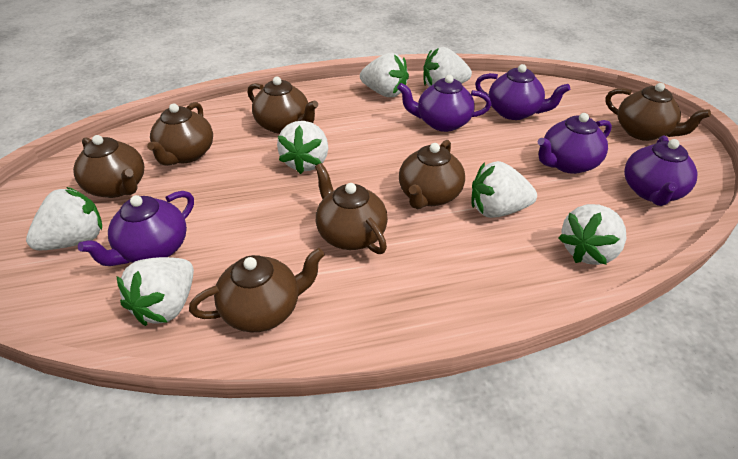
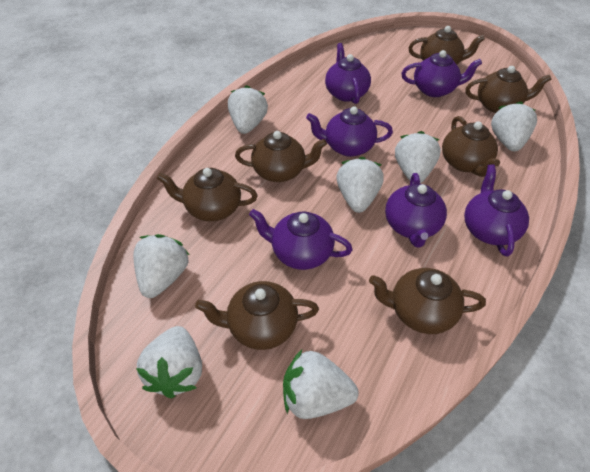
purple teapot: 5 -> 6

